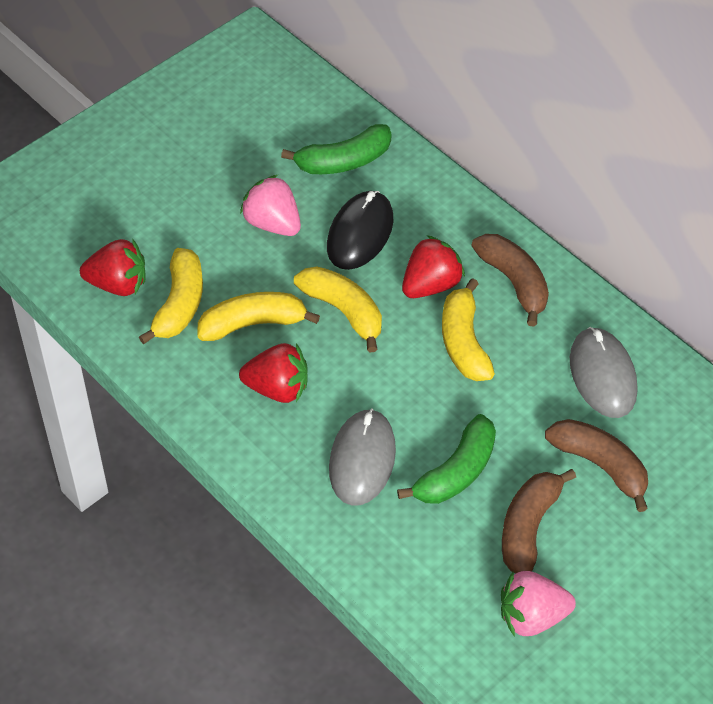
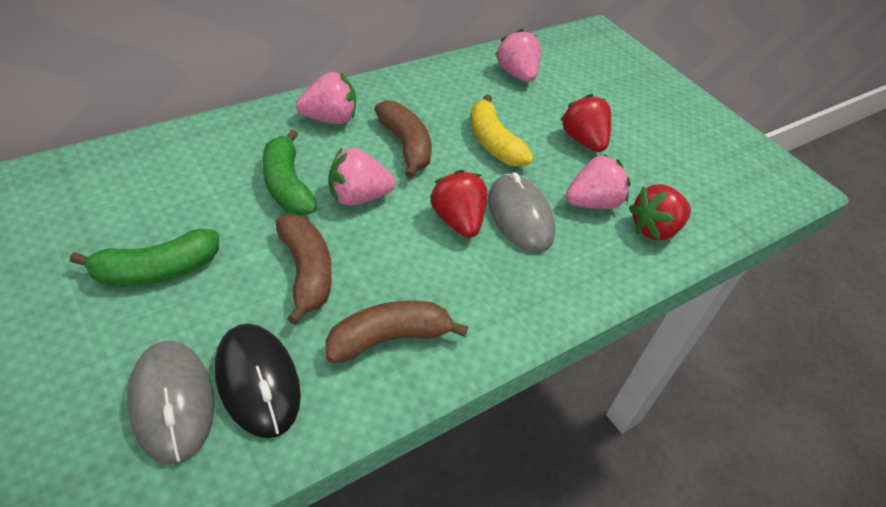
pink strawberry: 2 -> 4
yellow banana: 4 -> 1

